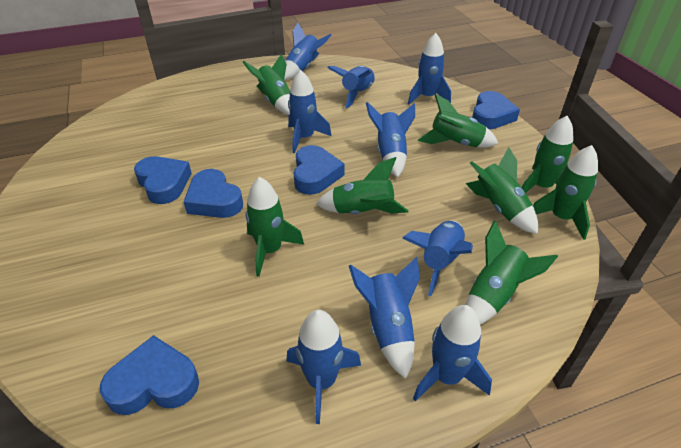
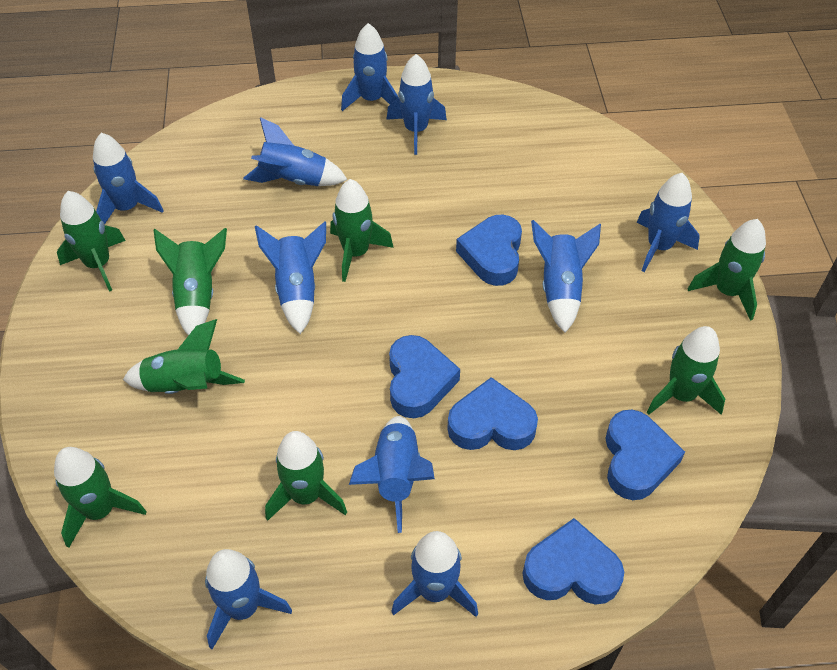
blue rocket: 9 -> 10

